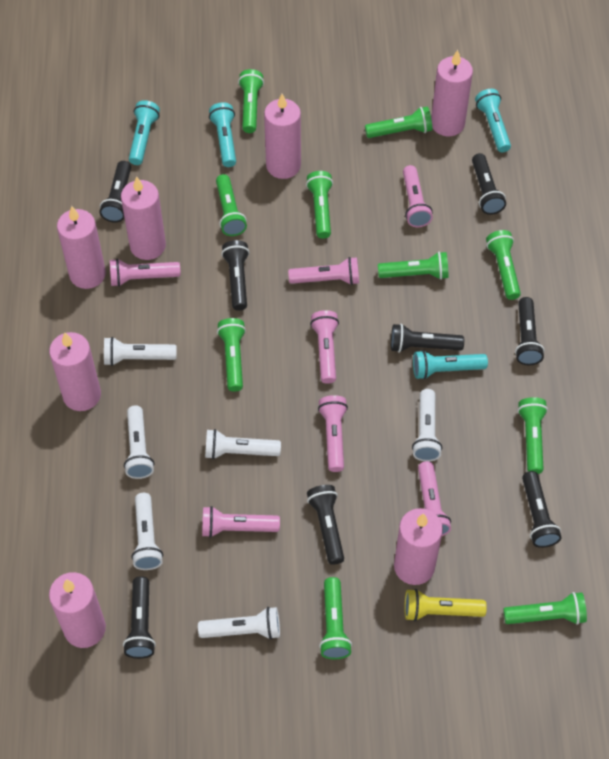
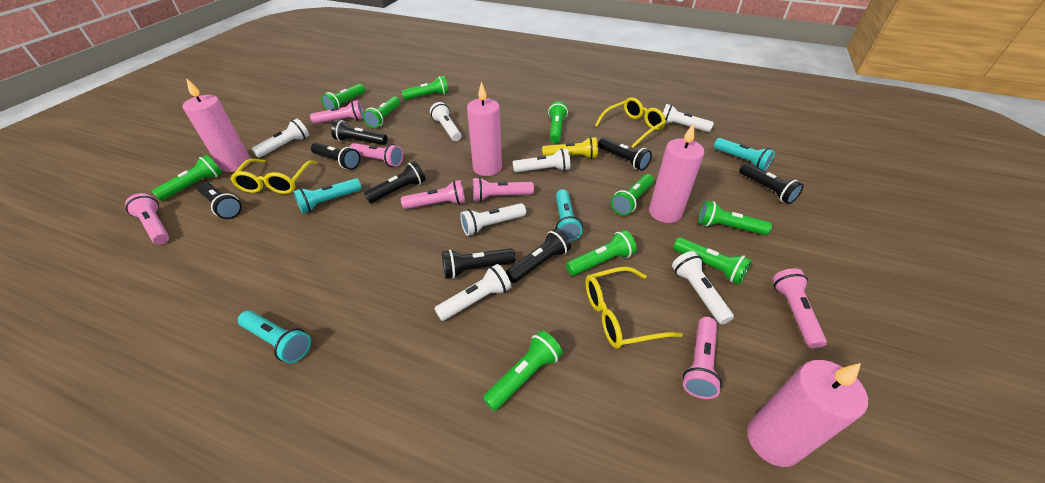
pink candle: 7 -> 4
white flashlight: 6 -> 7
yellow glasses: 0 -> 3

